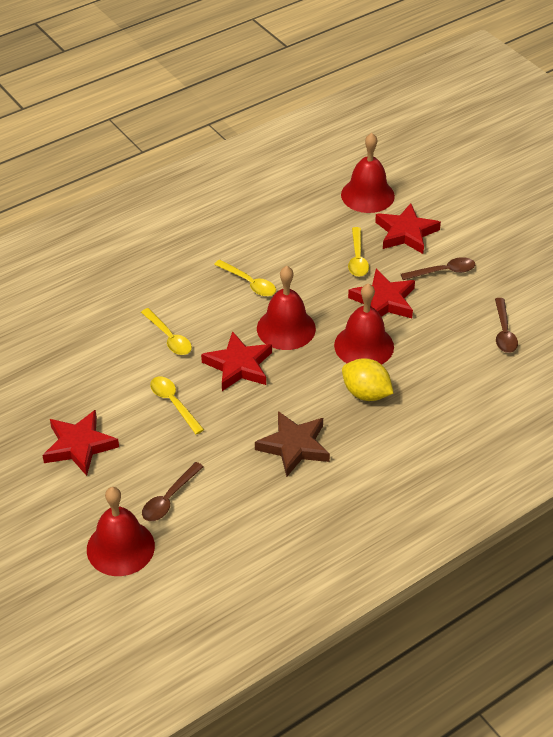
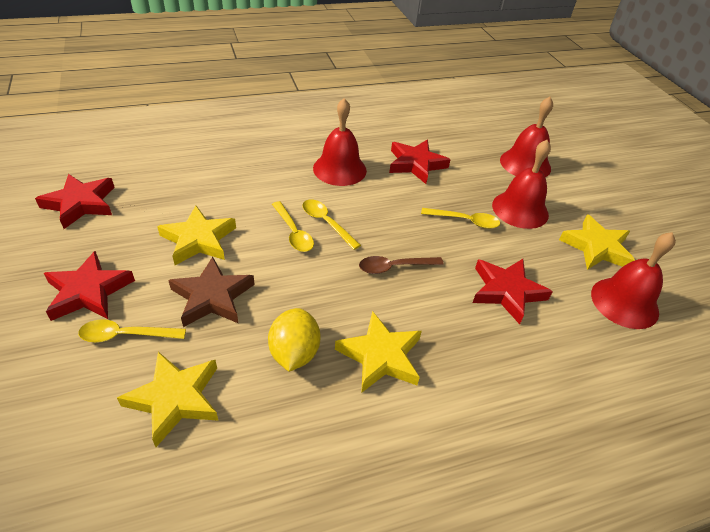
brown spoon: 3 -> 1
yellow star: 0 -> 4

